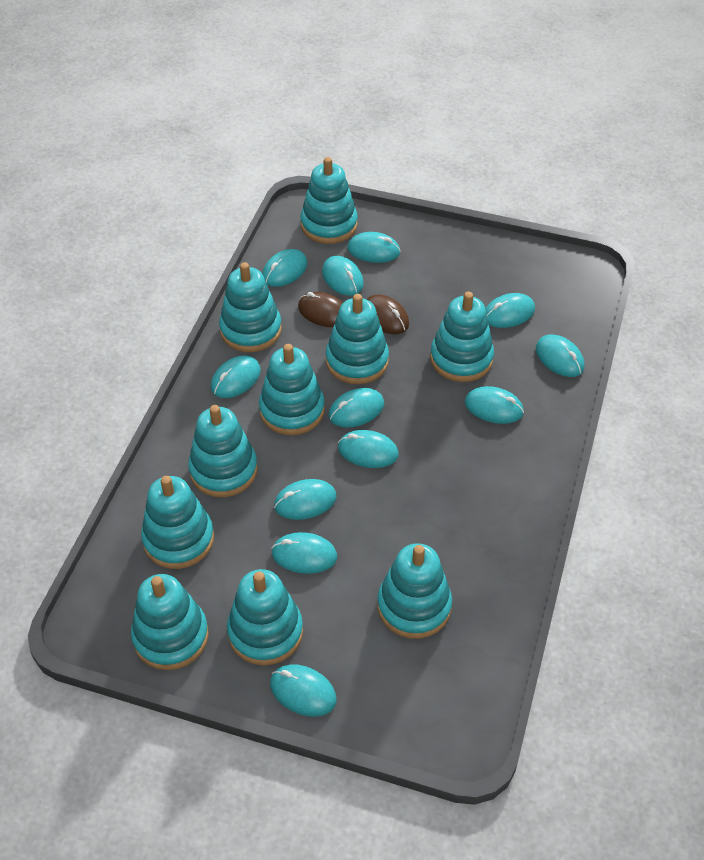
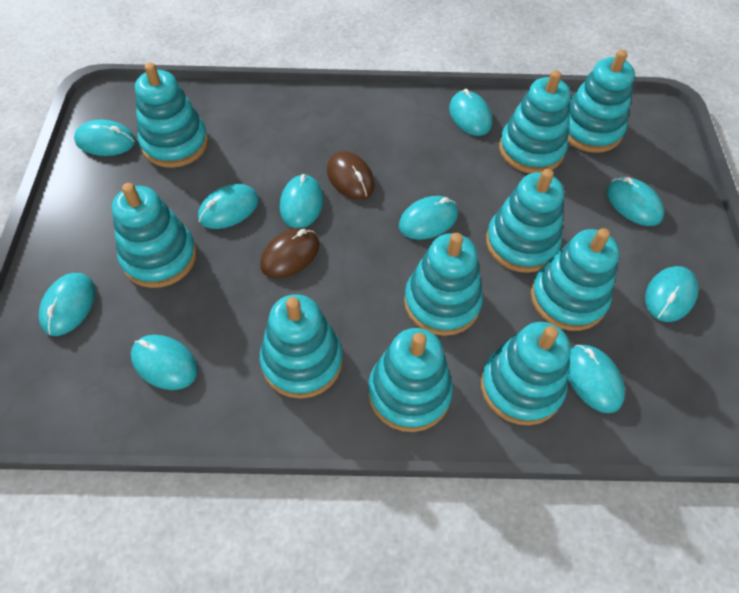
turquoise mouse: 12 -> 10

